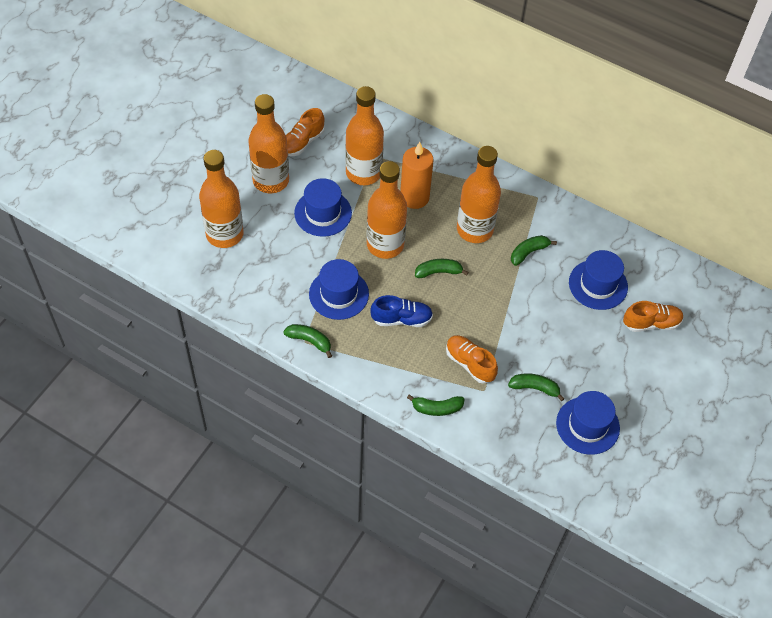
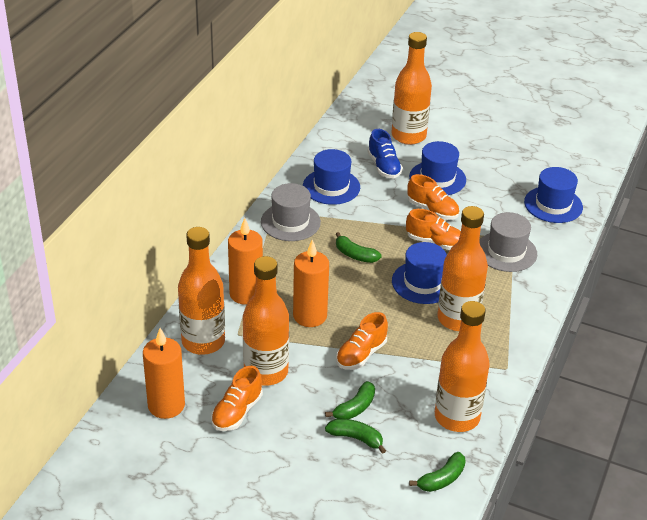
green banana: 5 -> 4
grey hat: 0 -> 2
orange candle: 1 -> 3
orange shoe: 3 -> 4

